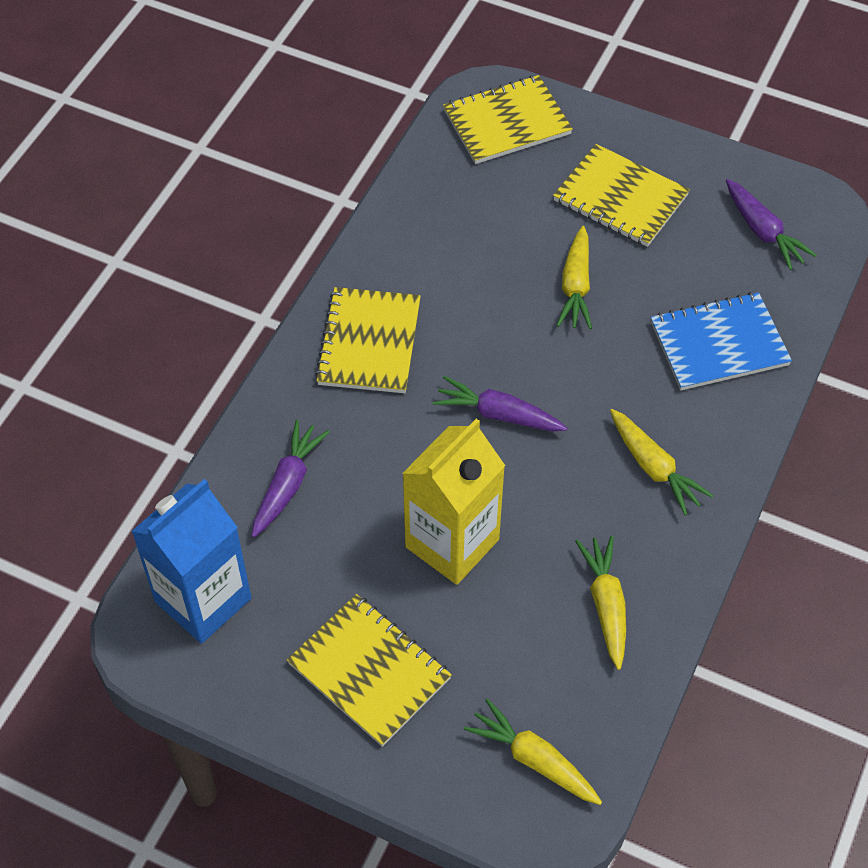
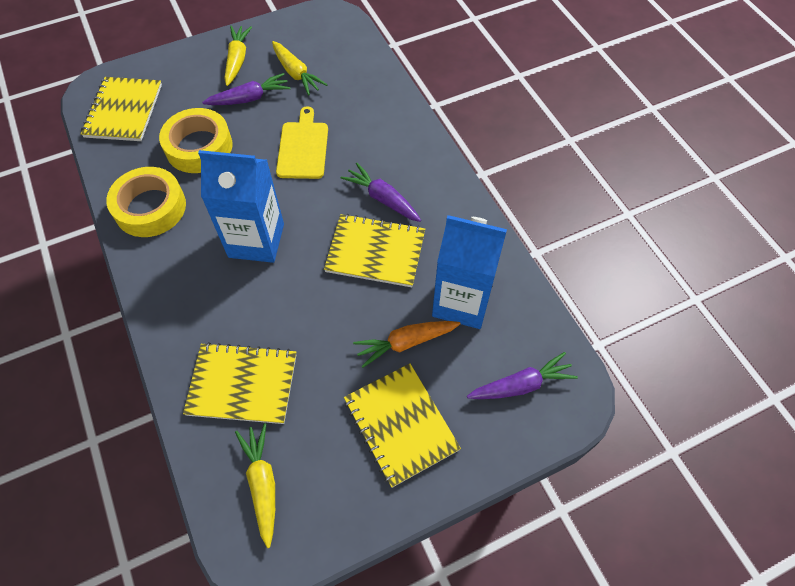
blue carton: 1 -> 2
blue notebook: 1 -> 0
orange carrot: 0 -> 1
yellow carrot: 4 -> 3
yellow carton: 1 -> 0
yellow cutting board: 0 -> 1
yellow tape: 0 -> 2

